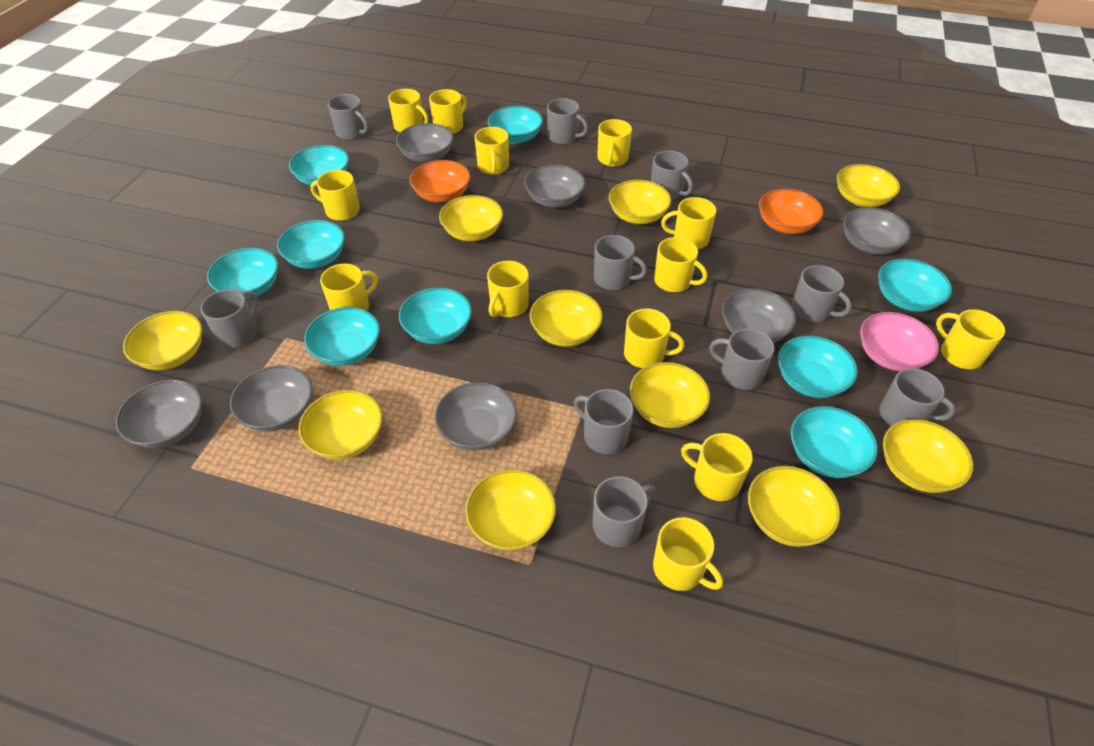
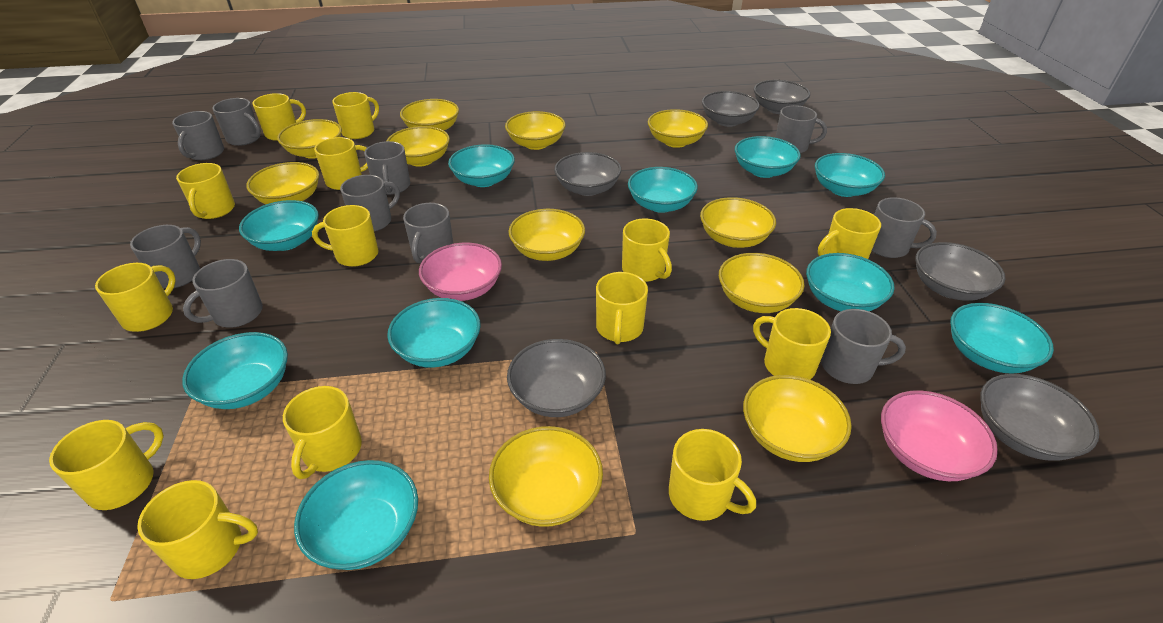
grey bowl: 7 -> 6
orange bowl: 2 -> 0
pink bowl: 1 -> 2
turquoise bowl: 9 -> 10
yellow bowl: 10 -> 11
yellow mug: 13 -> 14

